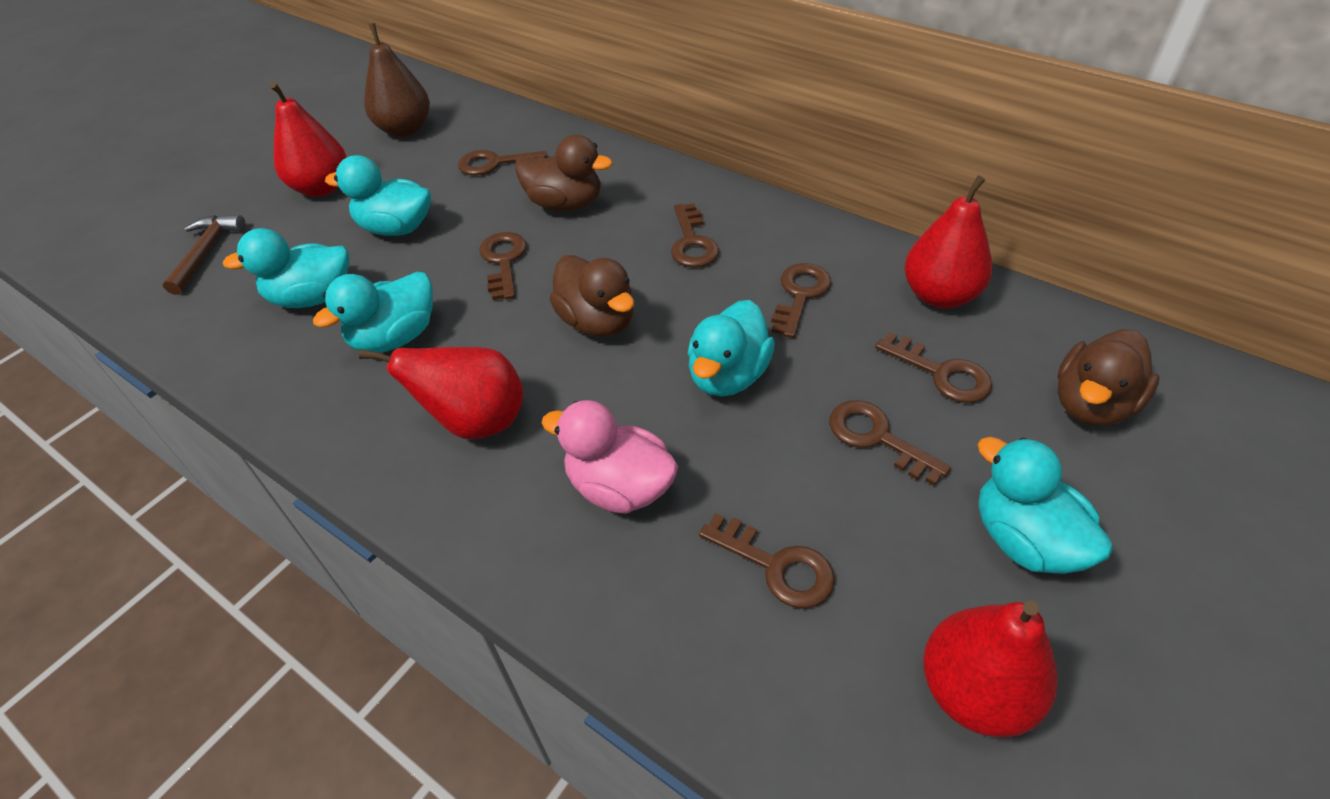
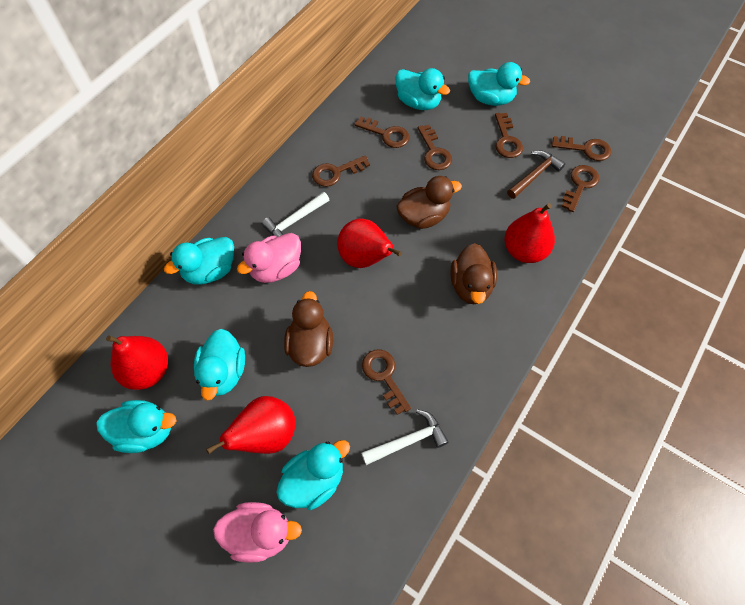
brown pear: 1 -> 0
pink duck: 1 -> 2
turquoise duck: 5 -> 6
white hammer: 0 -> 2

